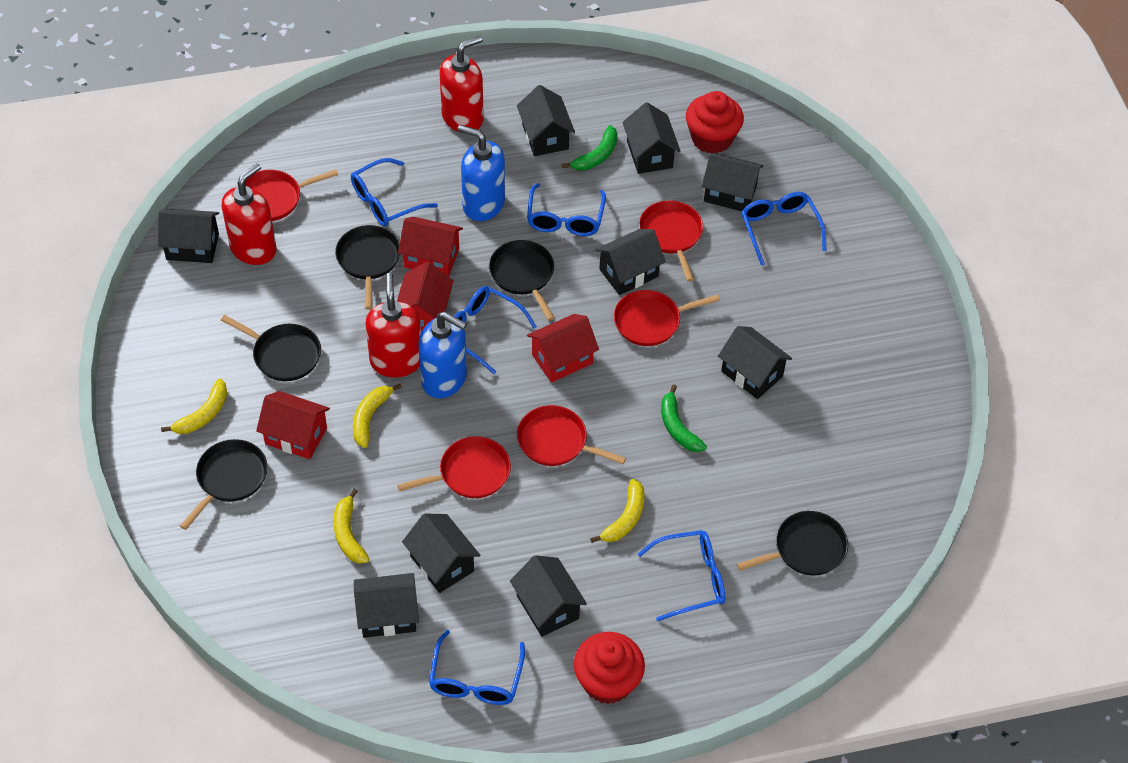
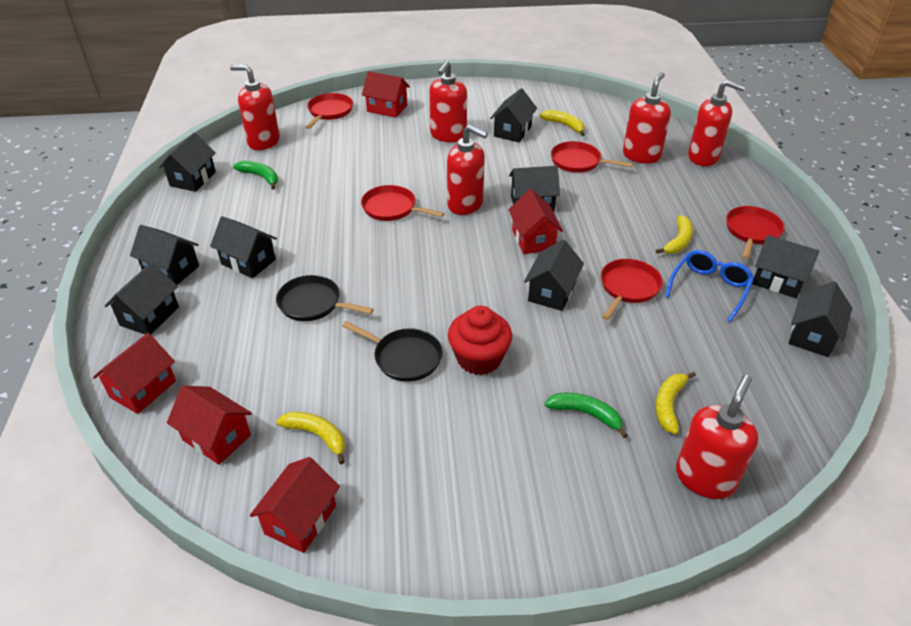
black pan: 5 -> 2
blue glasses: 6 -> 1
blue soap dispenser: 2 -> 0
red cupcake: 2 -> 1
red house: 4 -> 5
red soap dispenser: 3 -> 6

